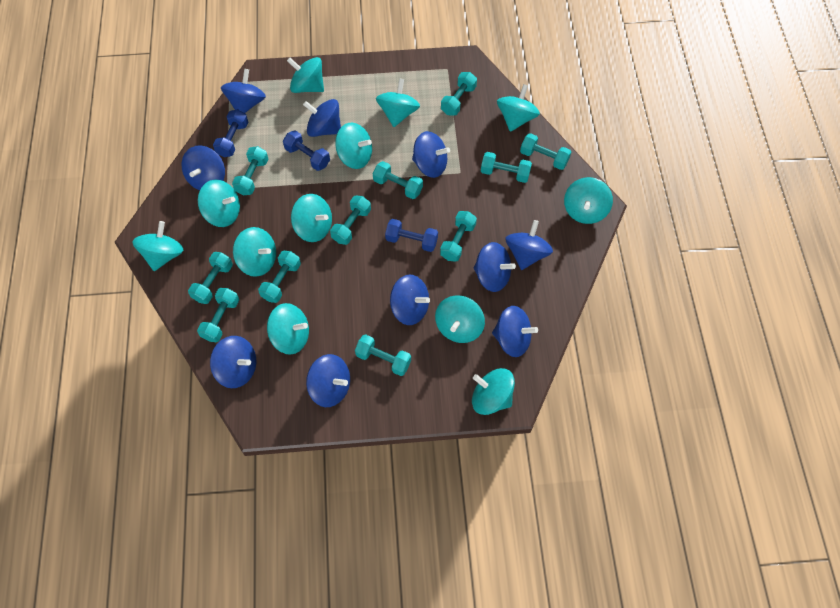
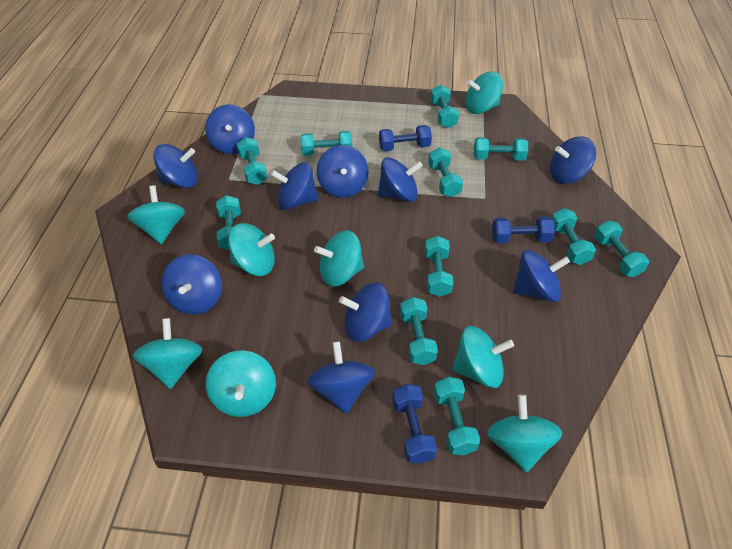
turquoise spinning top: 12 -> 8

